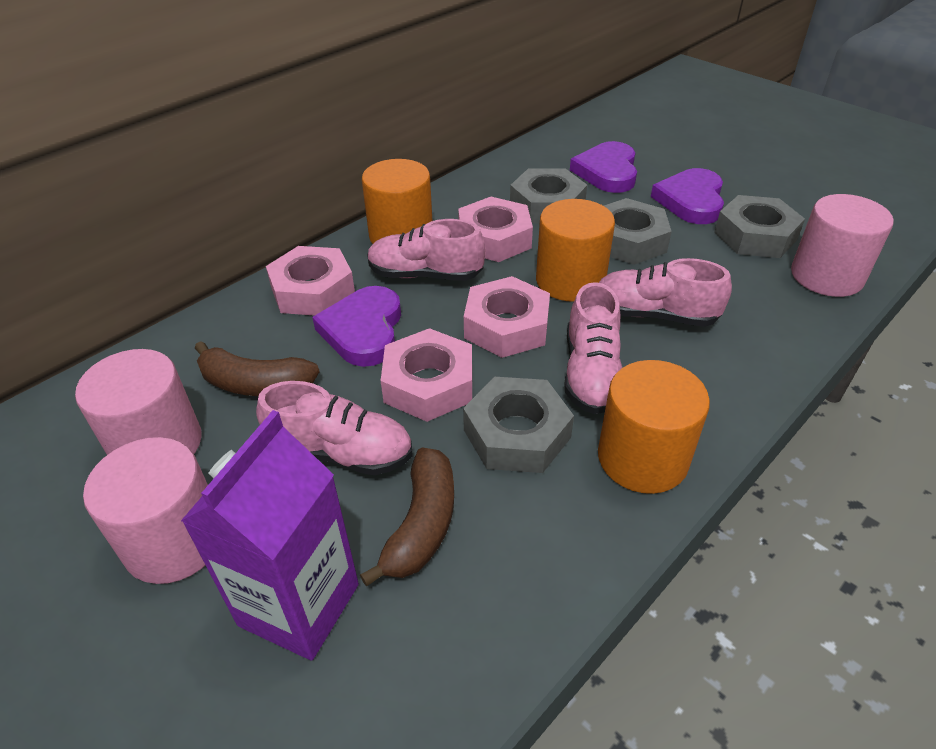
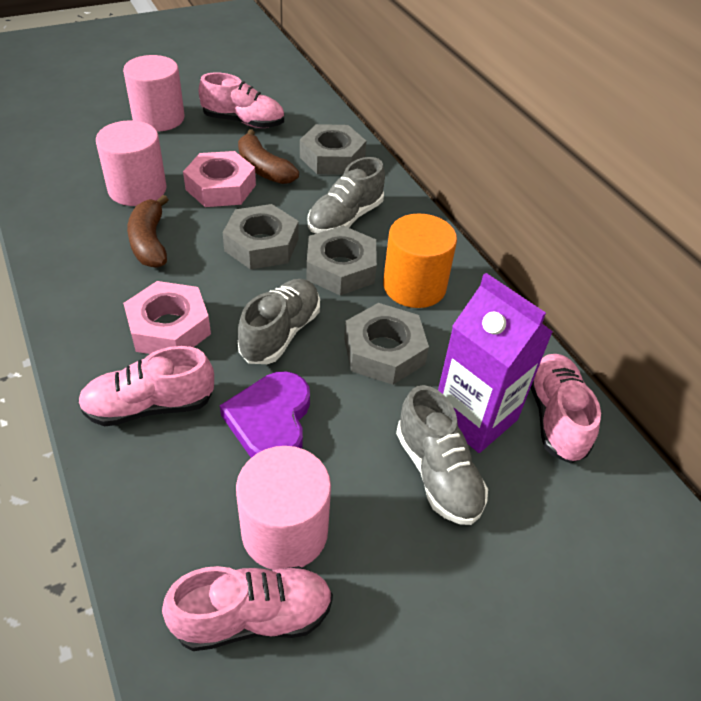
grey shoe: 0 -> 3
orange cylinder: 3 -> 1
pink nut: 4 -> 2
purple heart: 3 -> 1

